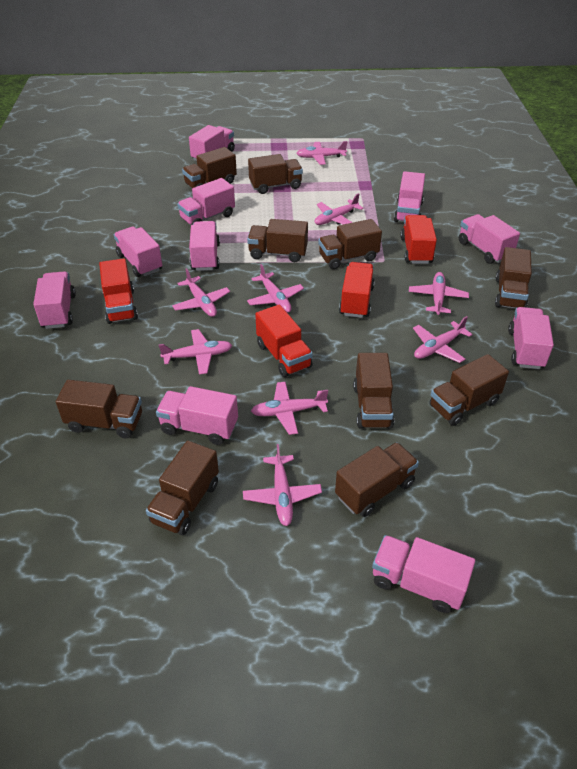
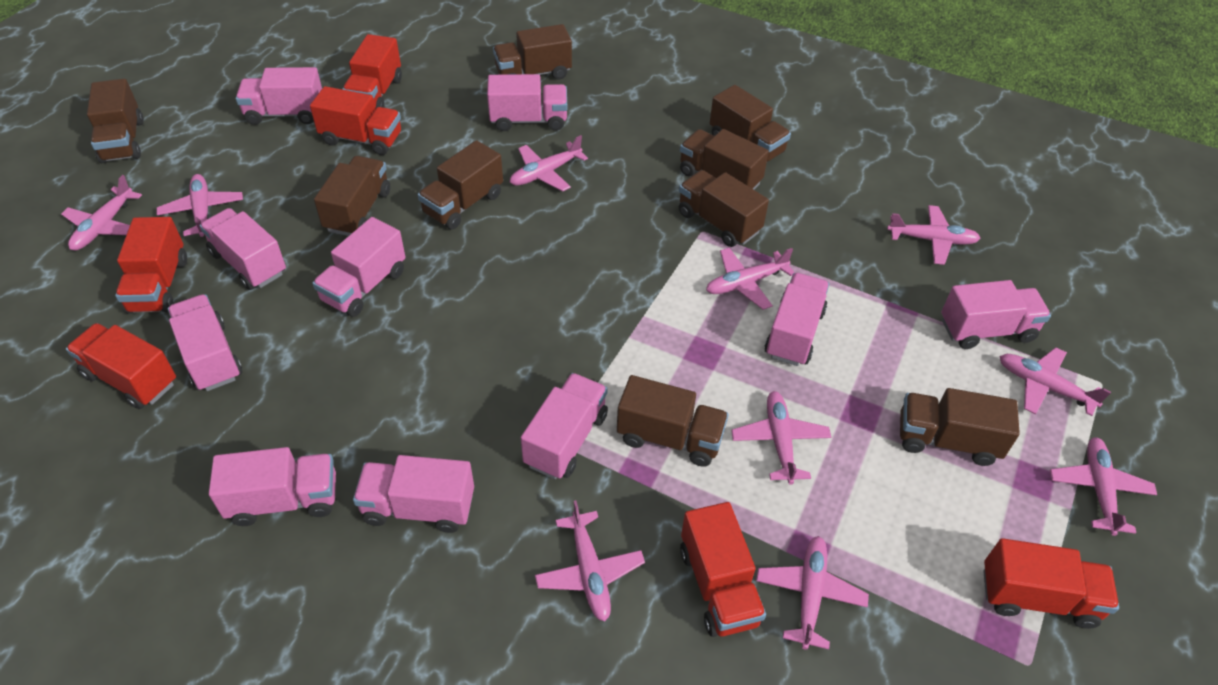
brown truck: 10 -> 9
pink plane: 9 -> 10
red truck: 4 -> 6

